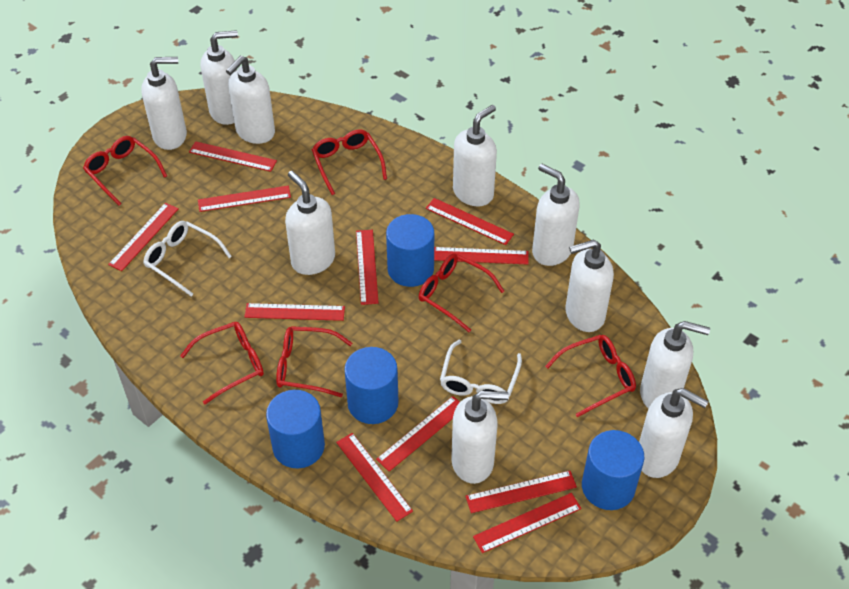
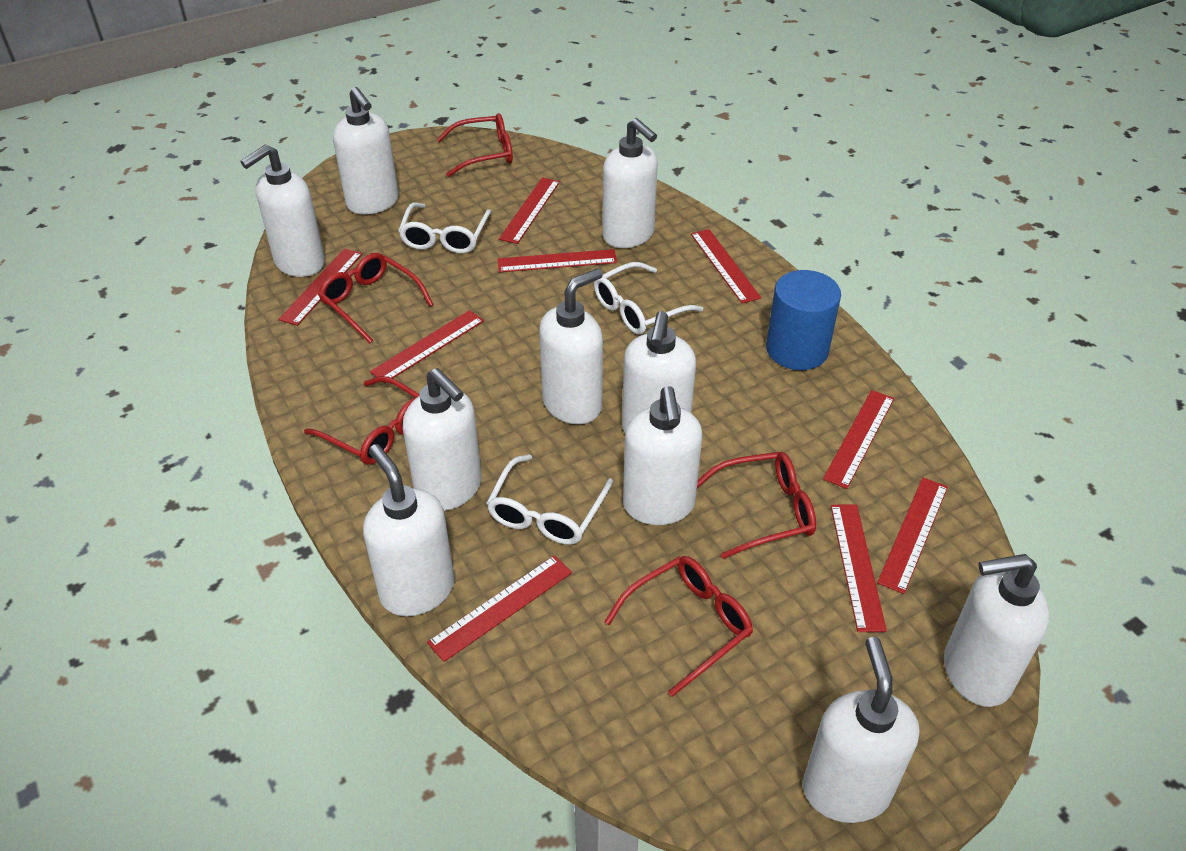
blue cylinder: 4 -> 1
red glasses: 6 -> 5
red ruler: 11 -> 9
white glasses: 2 -> 3

